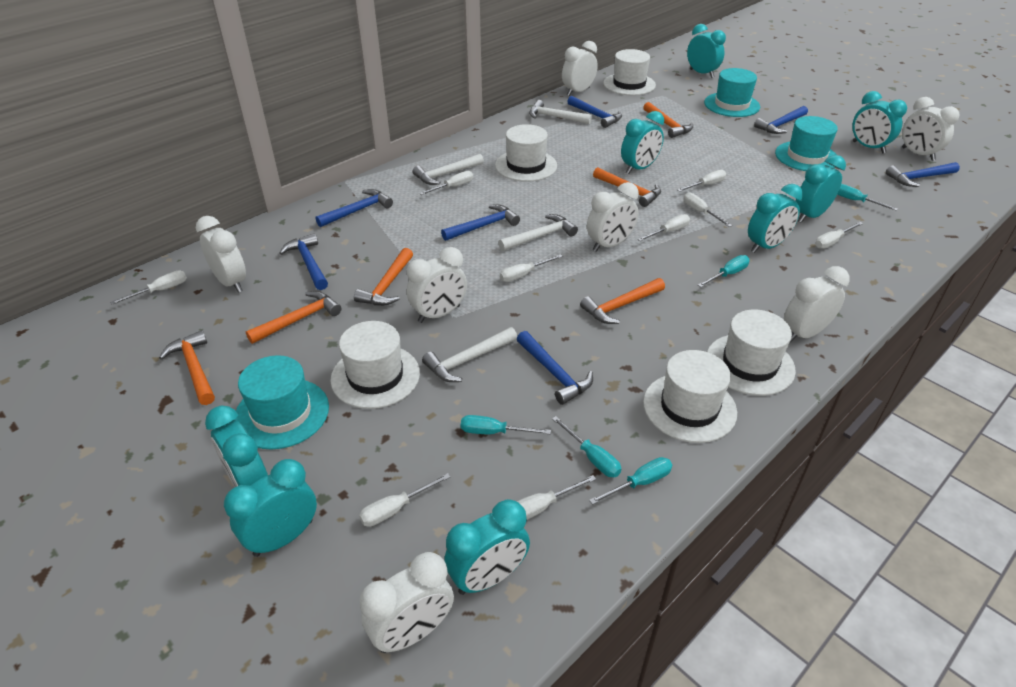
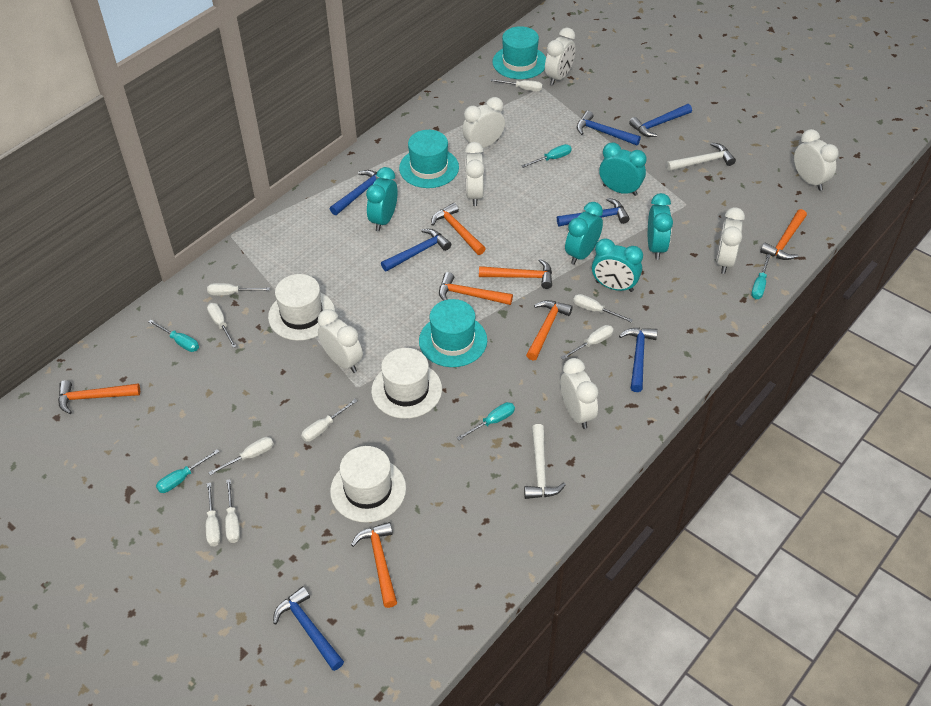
orange hammer: 6 -> 7
turquoise clock: 8 -> 5
white hammer: 4 -> 2
white hat: 5 -> 3

